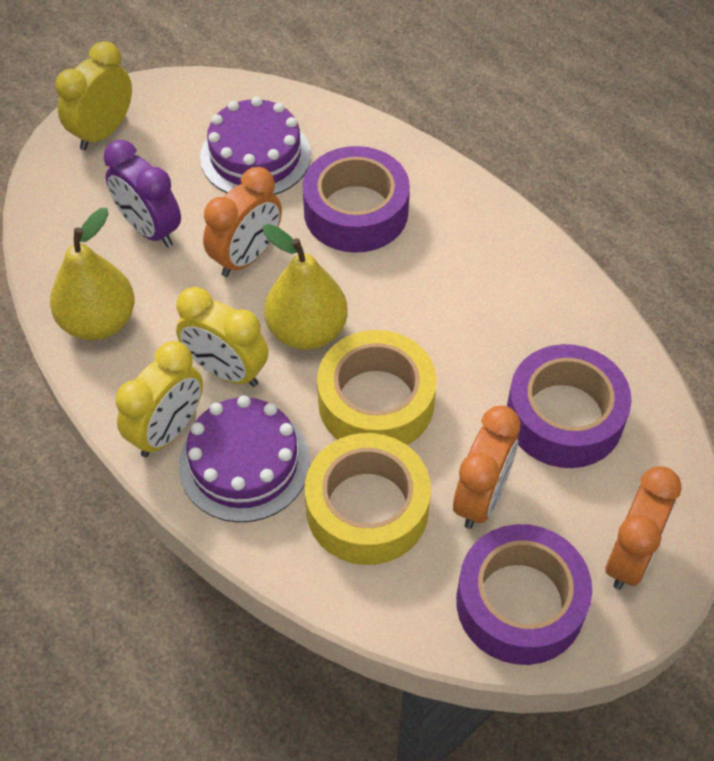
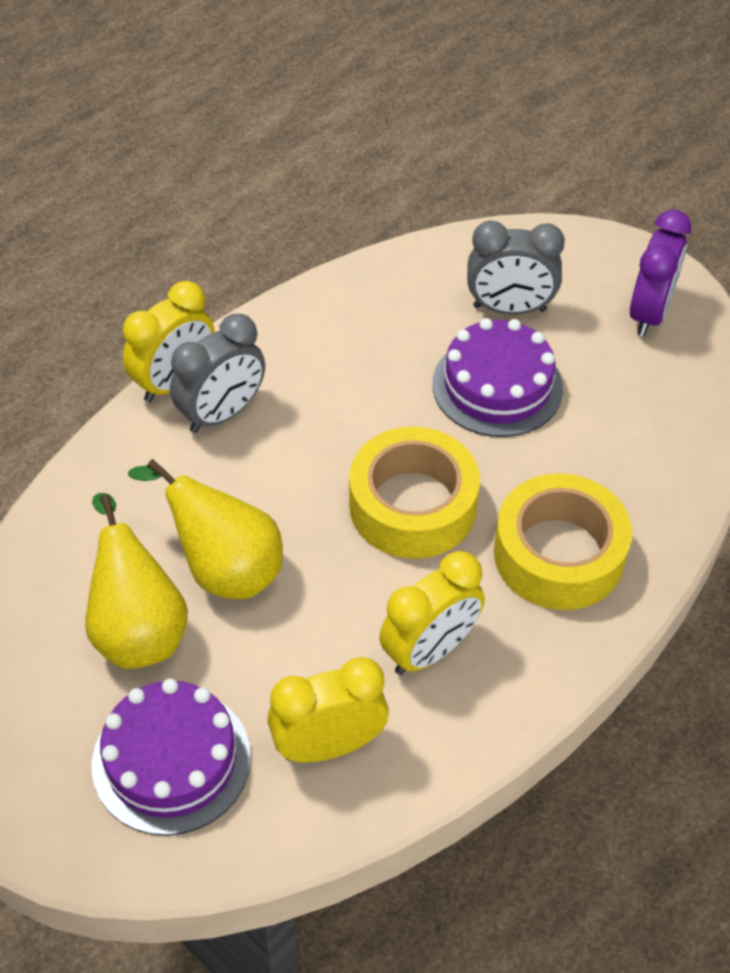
grey clock: 0 -> 2
orange clock: 3 -> 0
purple tape: 3 -> 0

